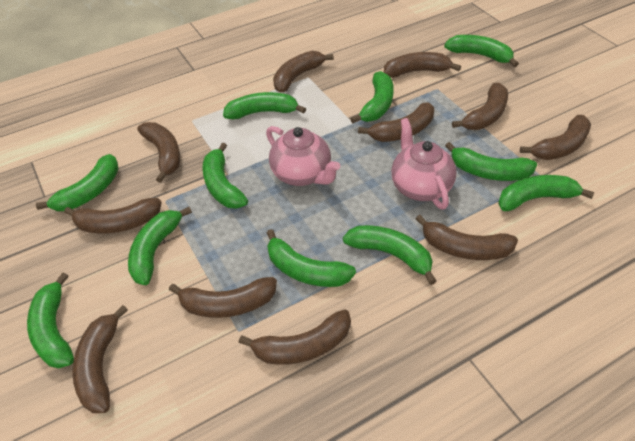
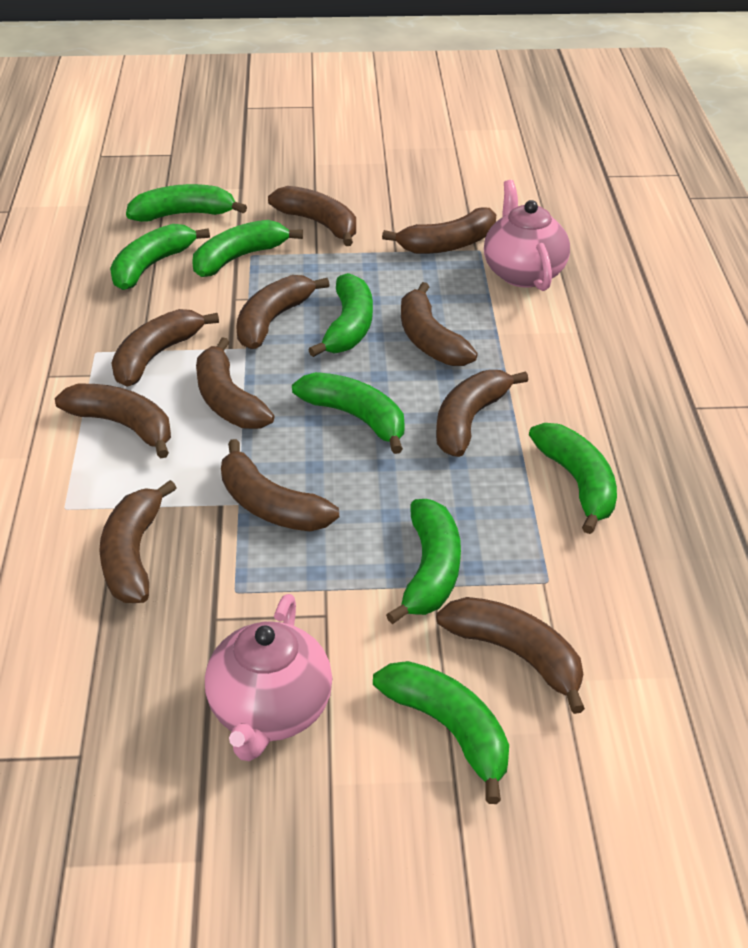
green banana: 11 -> 8

